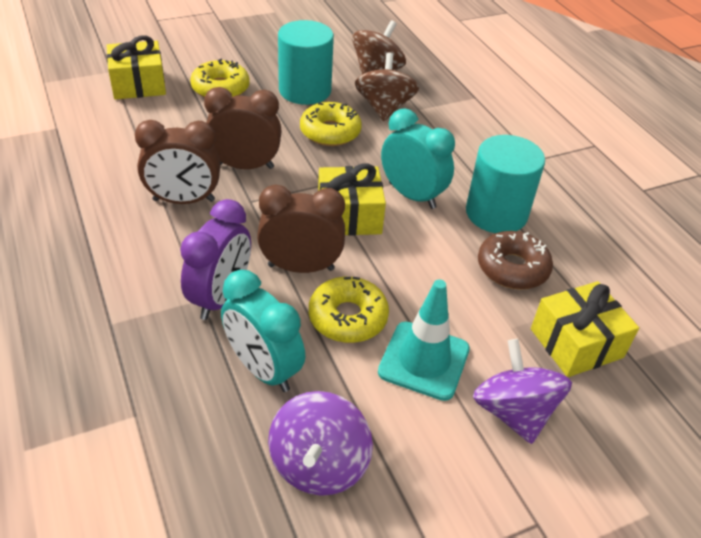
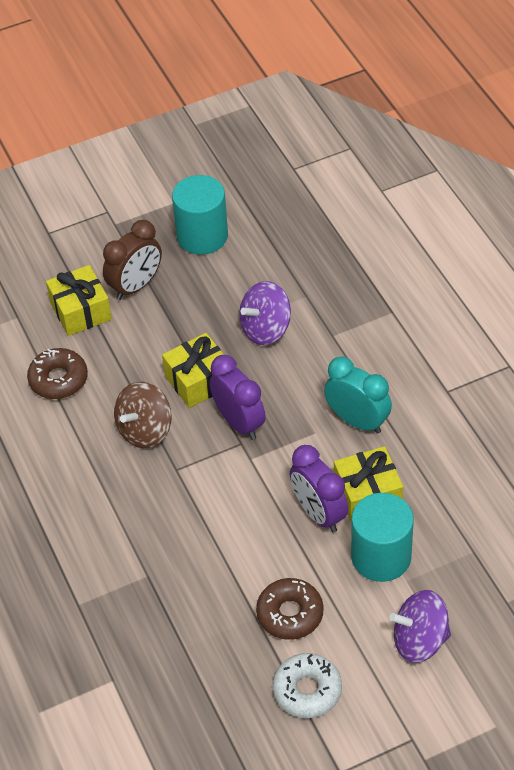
brown clock: 3 -> 1
brown donut: 1 -> 2
brown spinning top: 2 -> 1
purple clock: 1 -> 2
turquoise clock: 2 -> 1
turquoise traffic cone: 1 -> 0
white donut: 0 -> 1
yellow donut: 3 -> 0

